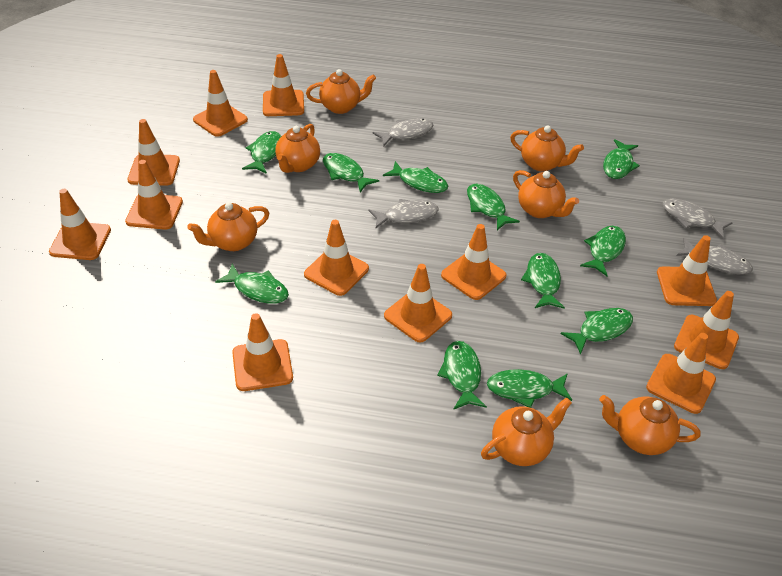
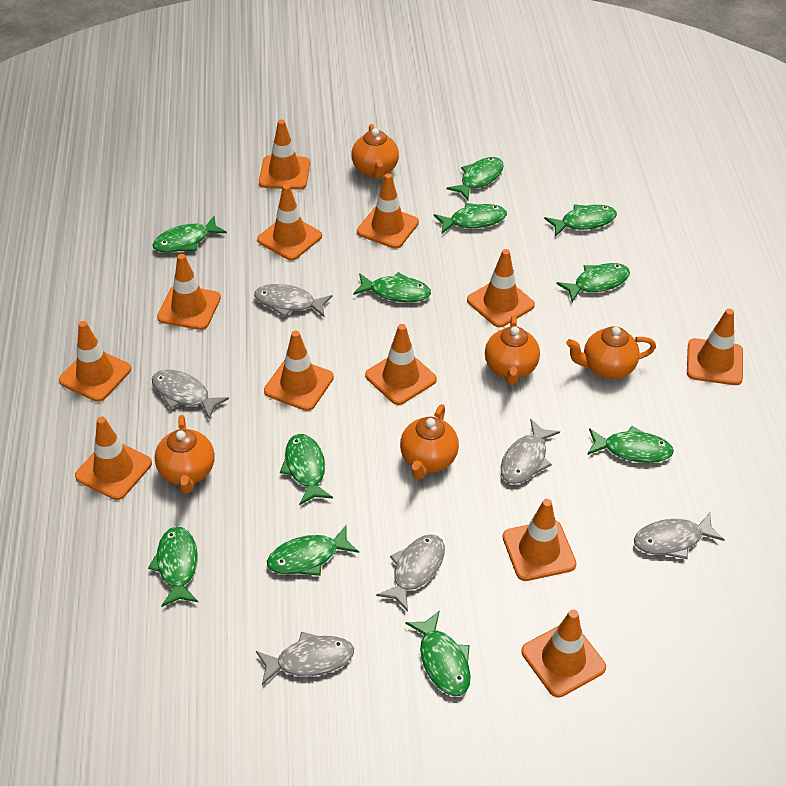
grey fish: 4 -> 6
orange teapot: 7 -> 5

